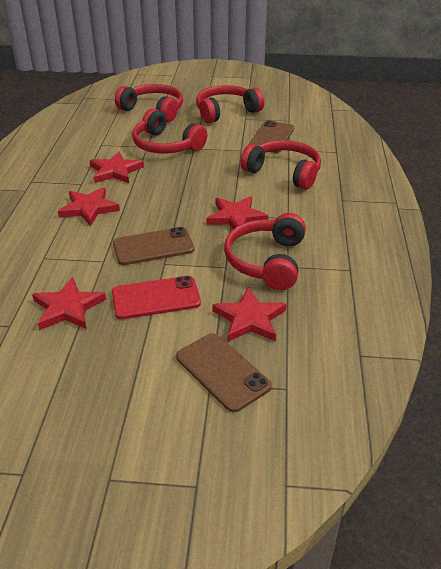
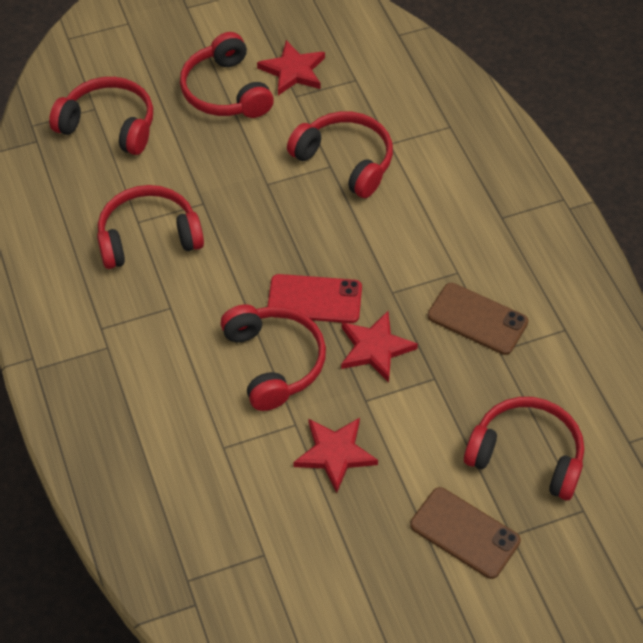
brown phone: 3 -> 2
red headphones: 5 -> 6
red star: 5 -> 3

